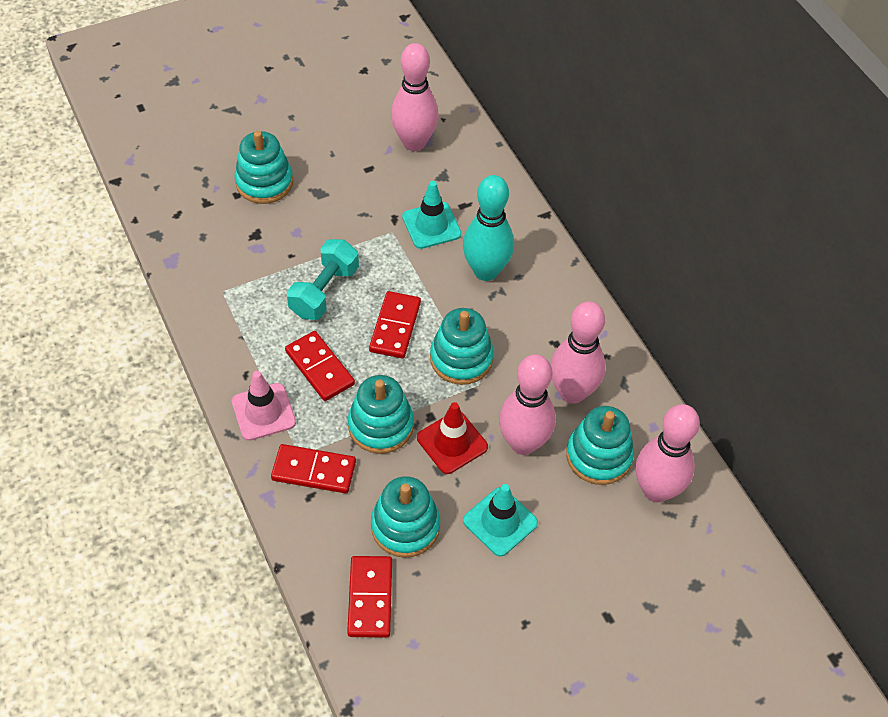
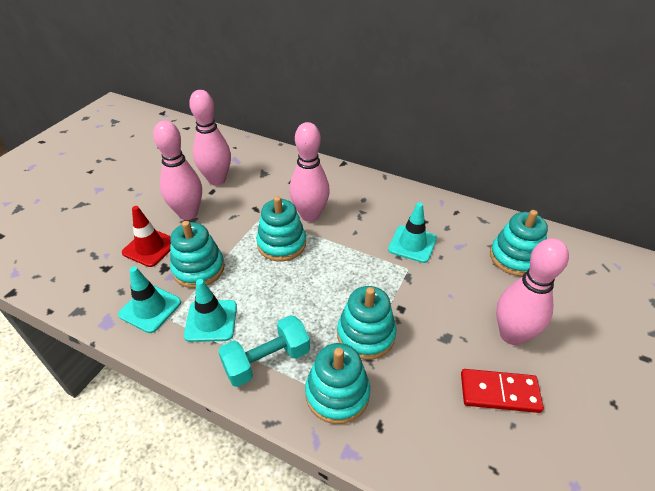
pink traffic cone: 1 -> 0
red domino: 4 -> 1
turquoise bowling pin: 1 -> 0
turquoise traffic cone: 2 -> 3

